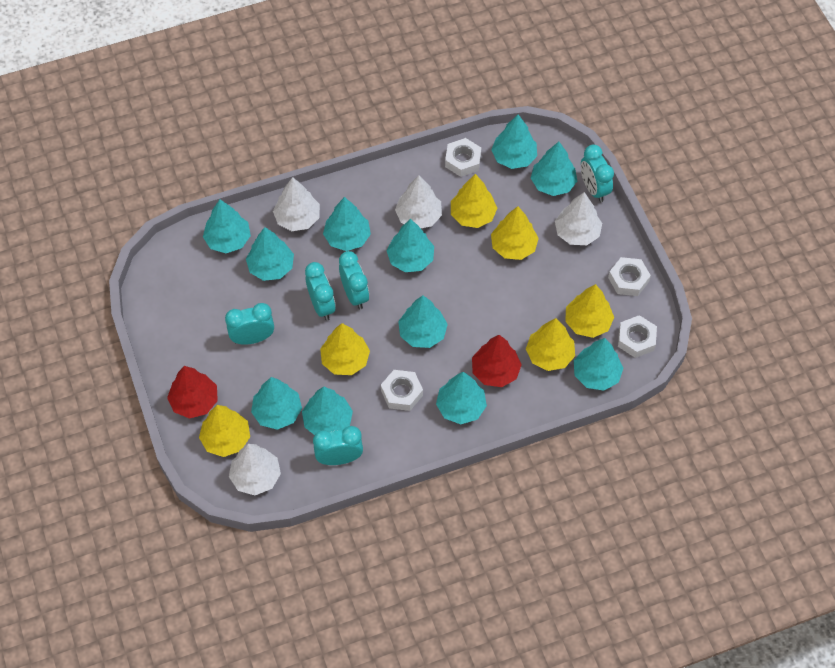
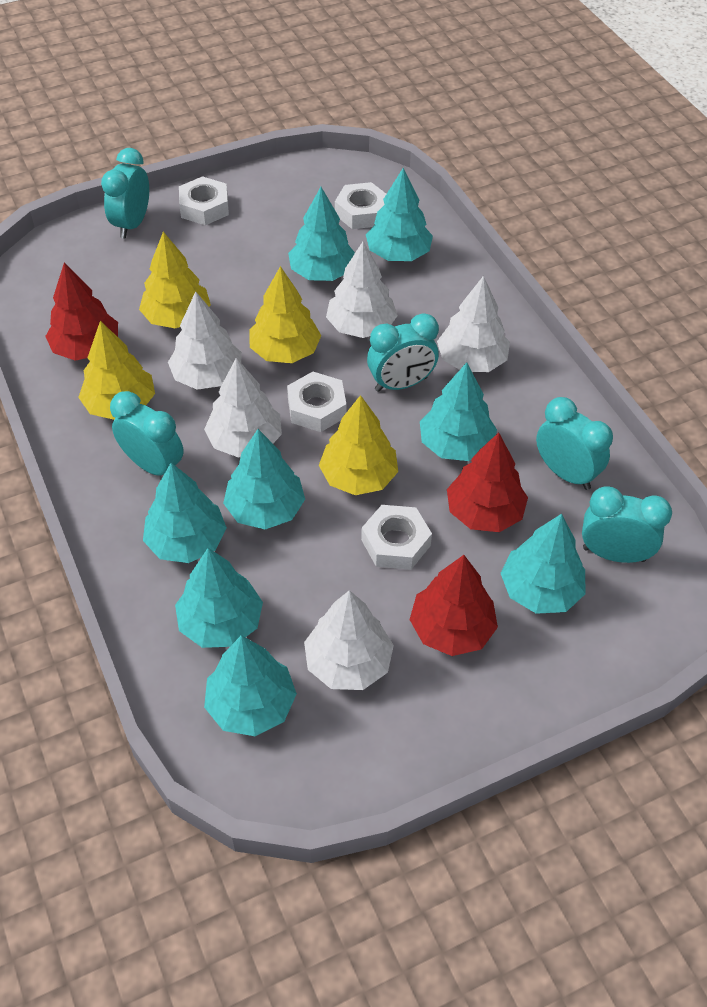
red tree: 2 -> 3
turquoise tree: 11 -> 8
white tree: 4 -> 5
yellow tree: 6 -> 4

